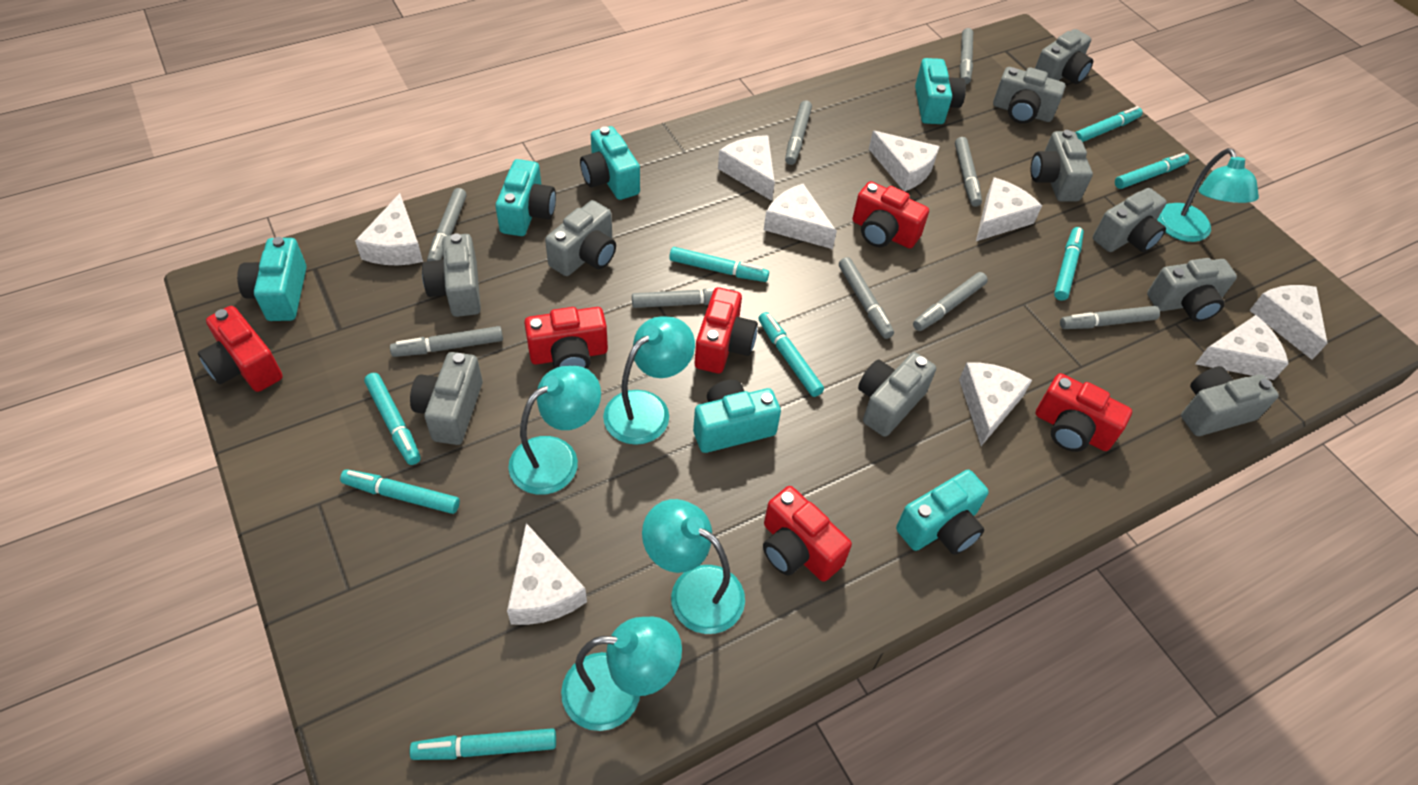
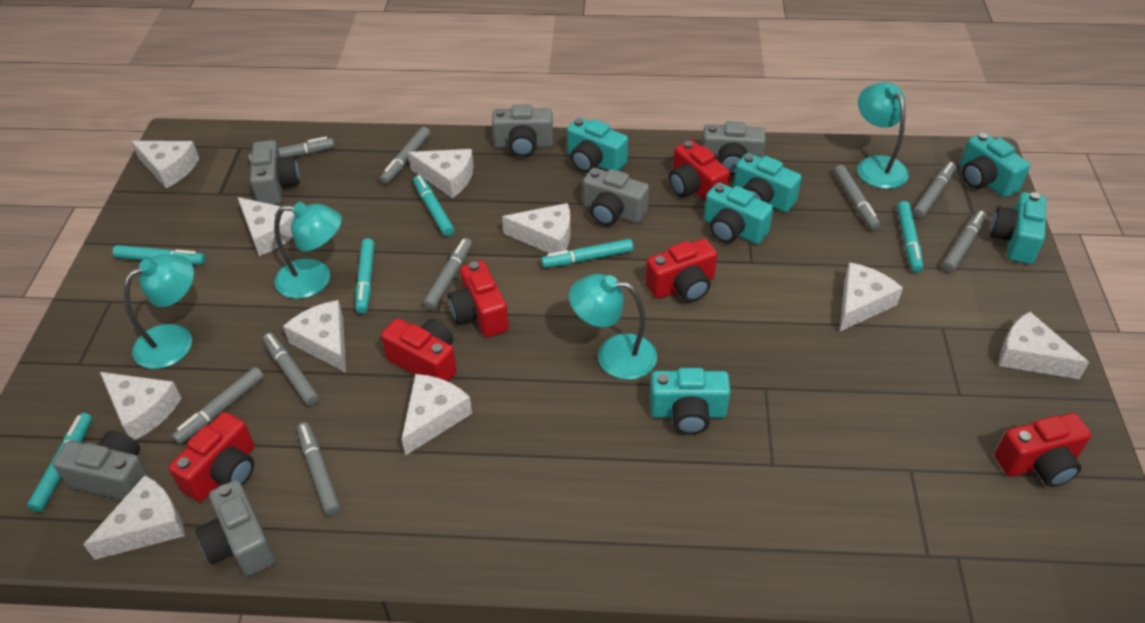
grey camera: 10 -> 6
turquoise lamp: 5 -> 4
turquoise marker: 8 -> 6
white cheese: 9 -> 10

